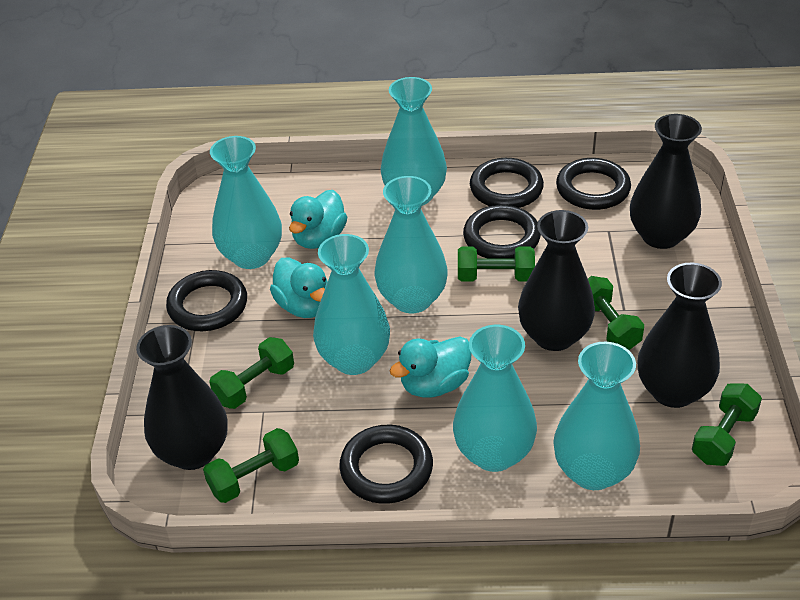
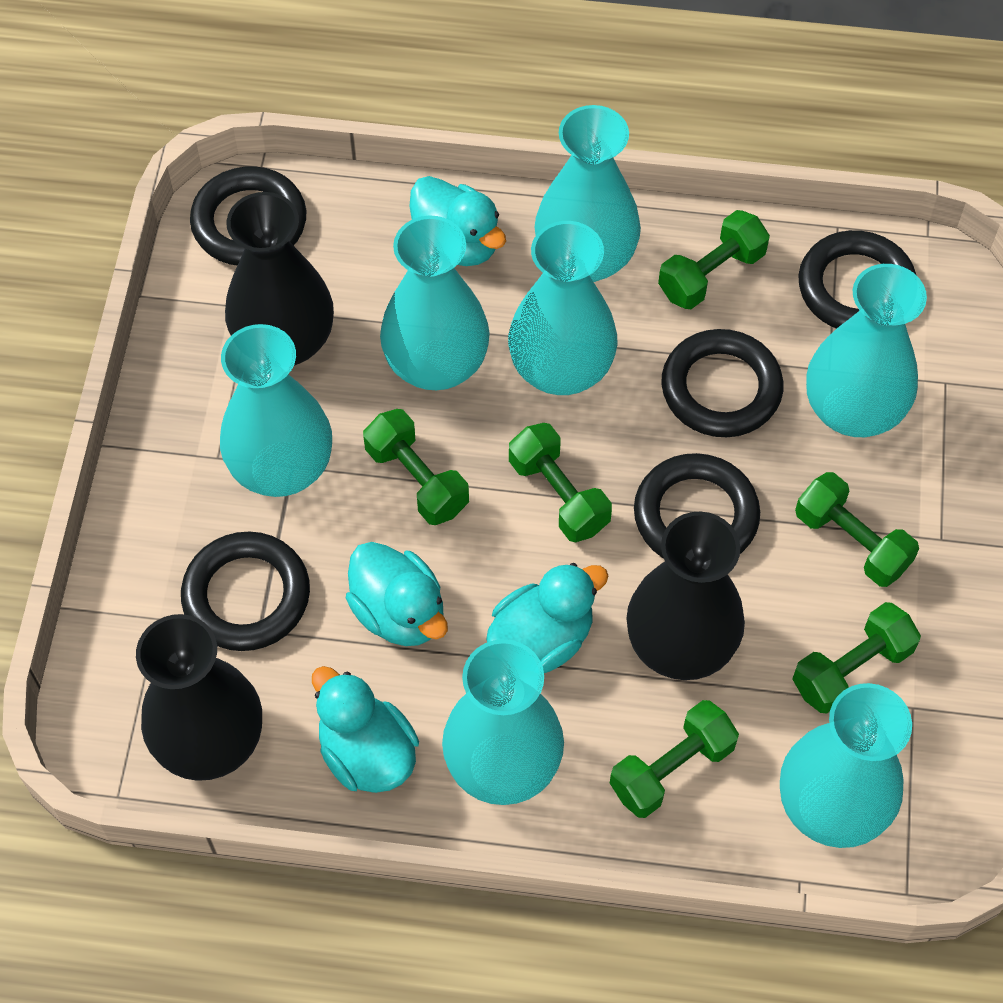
black vase: 4 -> 3
green dumbbell: 5 -> 6
turquoise duck: 3 -> 4
turquoise vase: 6 -> 7

